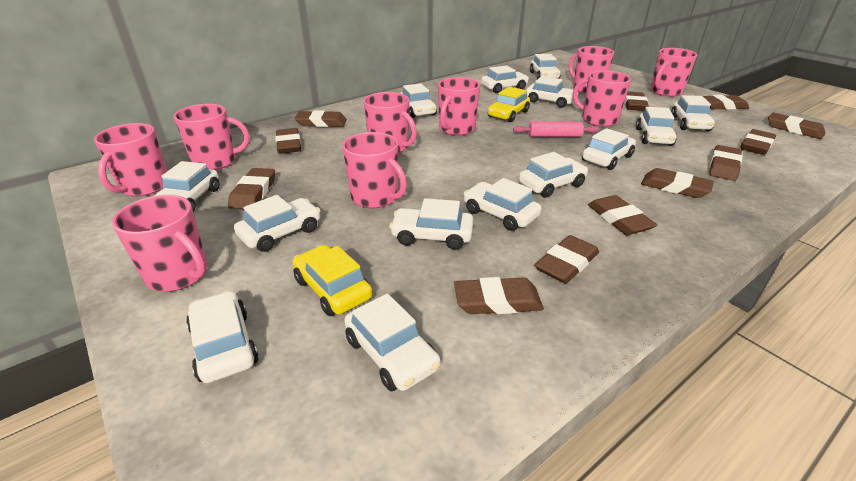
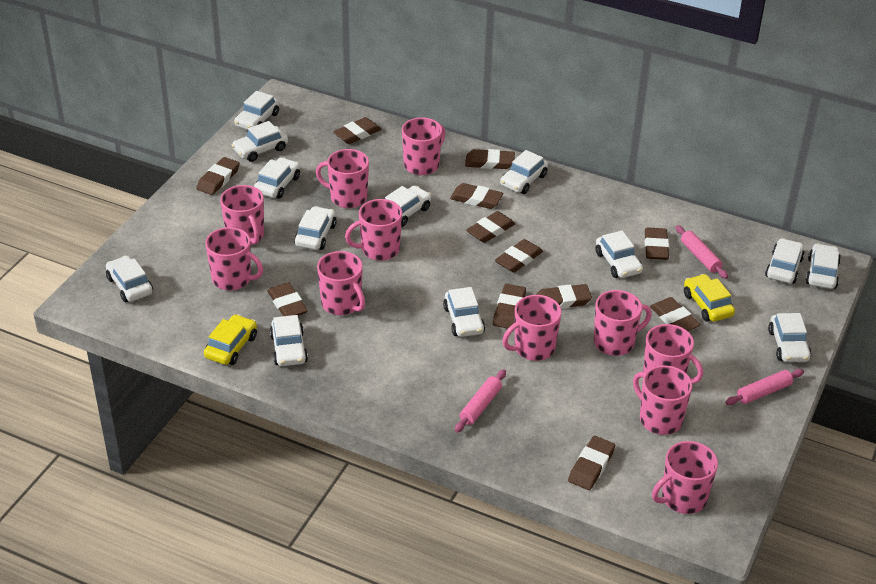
pink mug: 9 -> 11
pink rolling pin: 1 -> 3
white car: 14 -> 13

